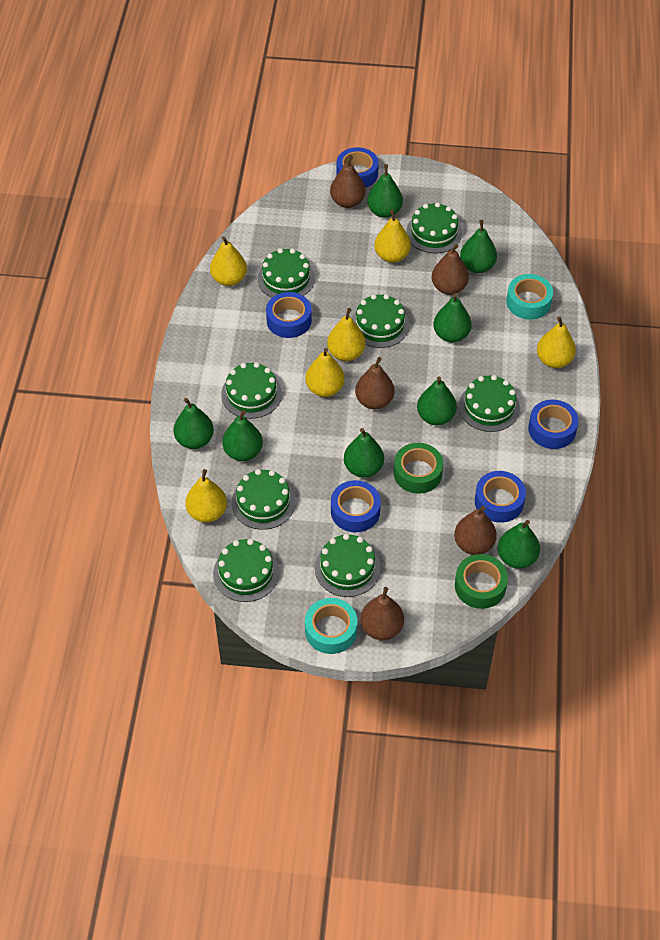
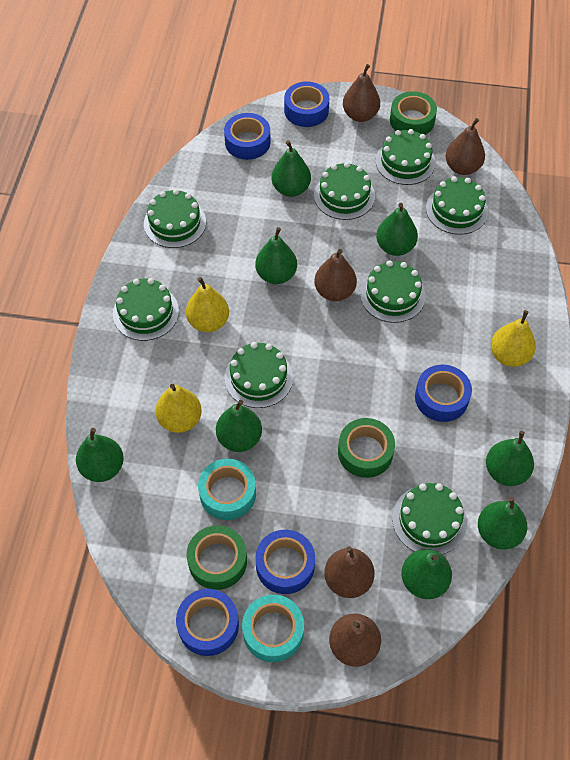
green tape: 2 -> 3
yellow pear: 6 -> 3

